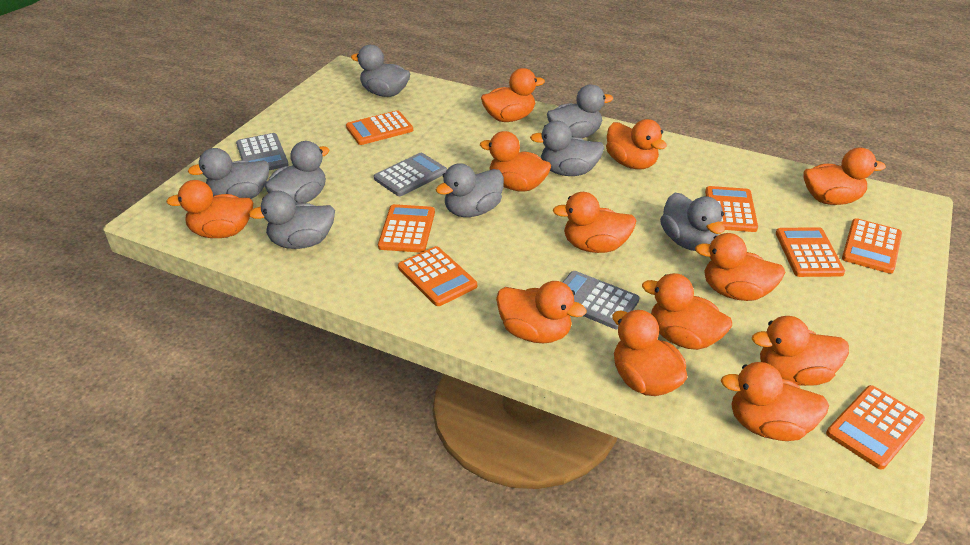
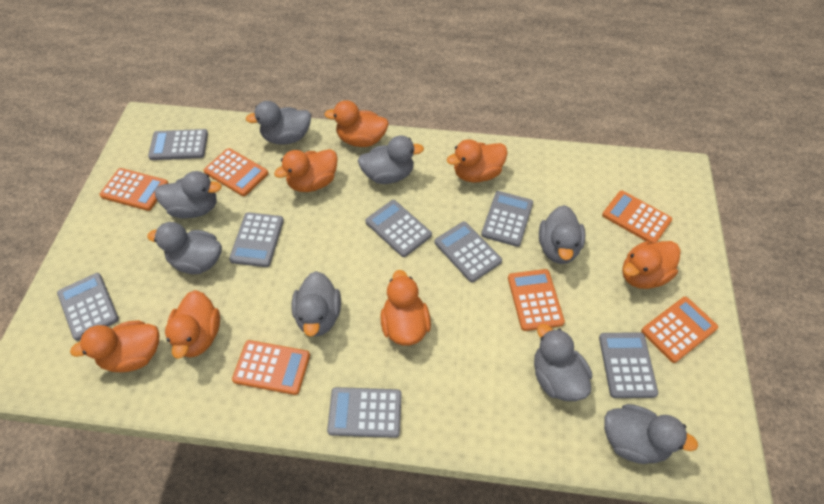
grey calculator: 3 -> 8
orange calculator: 7 -> 6
orange duck: 12 -> 7

